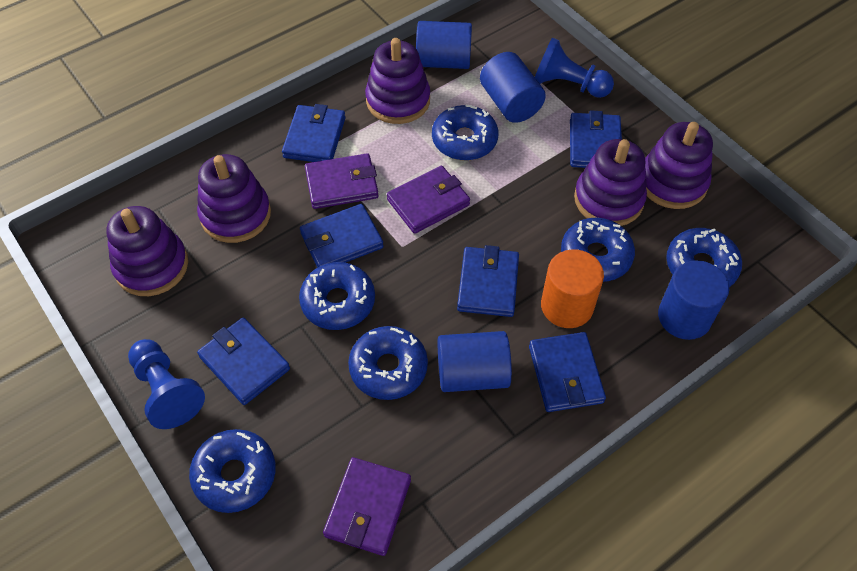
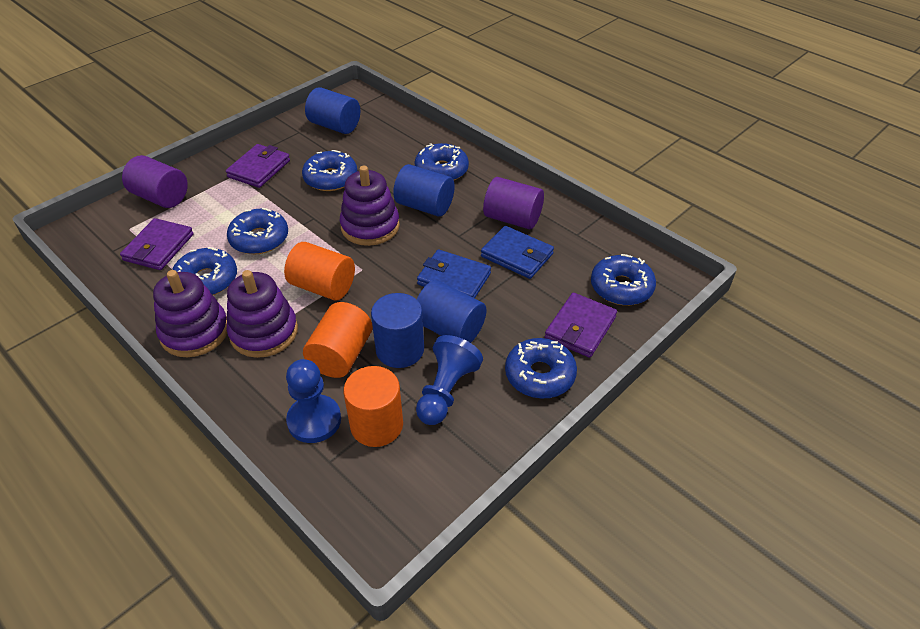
blue wallet: 6 -> 2
orange cylinder: 1 -> 3
purple cylinder: 0 -> 2
purple stacking toy: 5 -> 3

